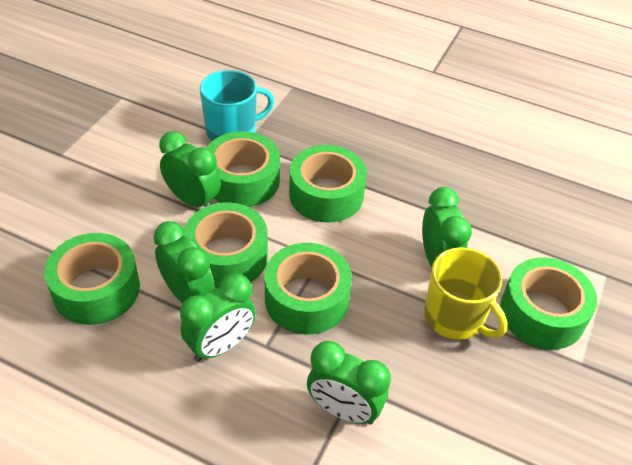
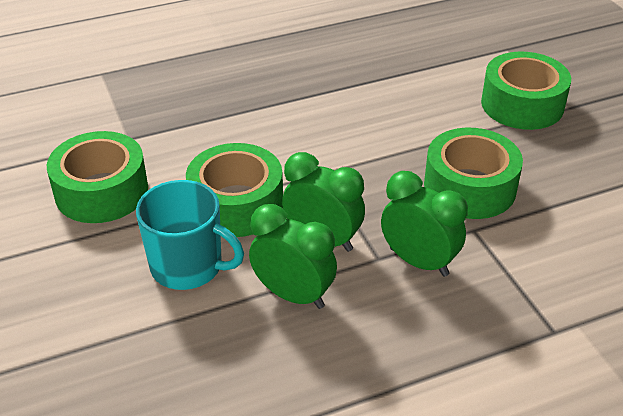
green clock: 5 -> 3
green tape: 6 -> 4
yellow mug: 1 -> 0

